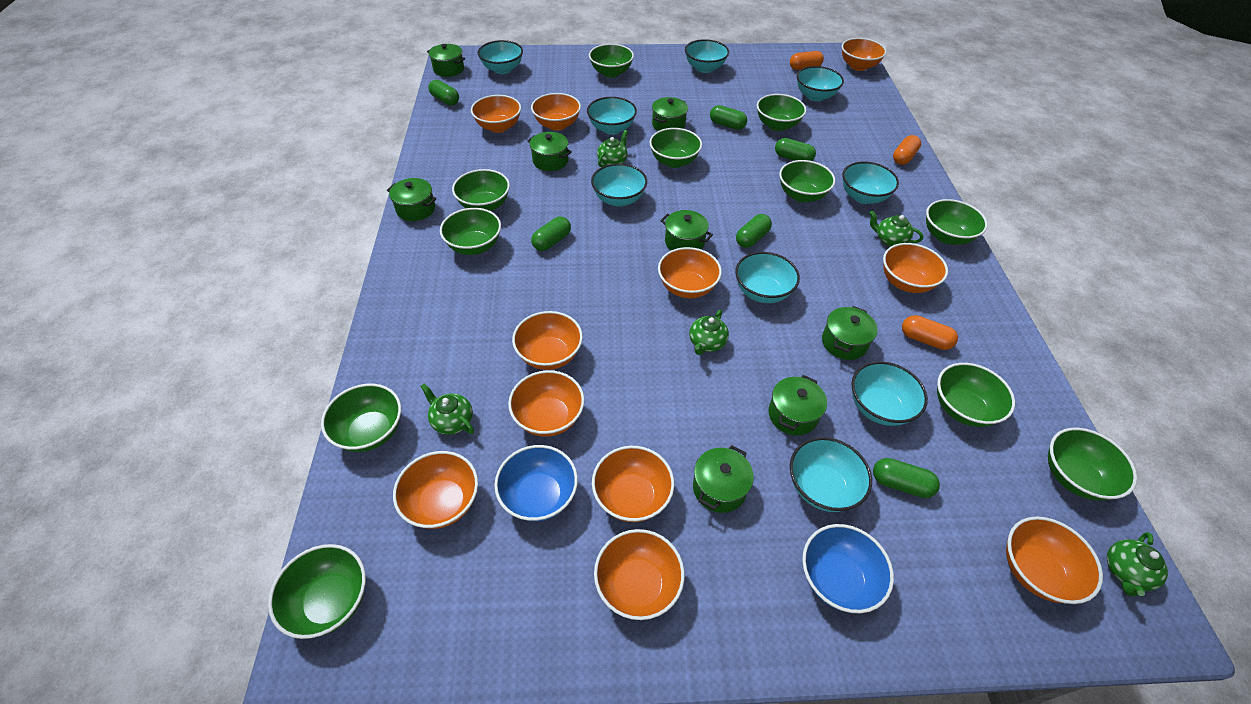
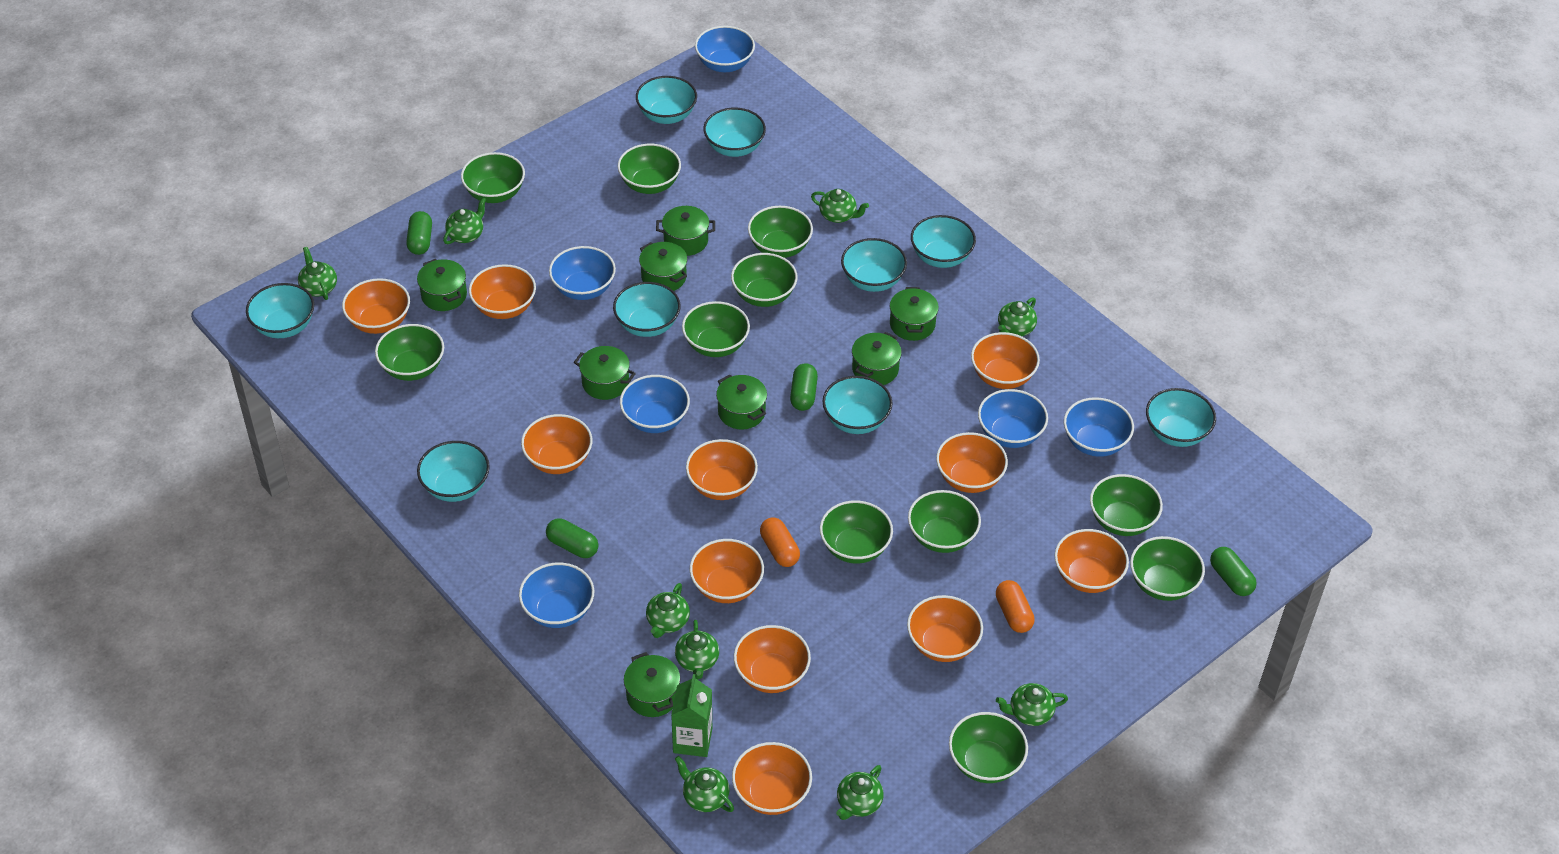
blue bowl: 2 -> 6
green capsule: 6 -> 4
green carton: 0 -> 1
green teapot: 5 -> 9
orange capsule: 3 -> 2

